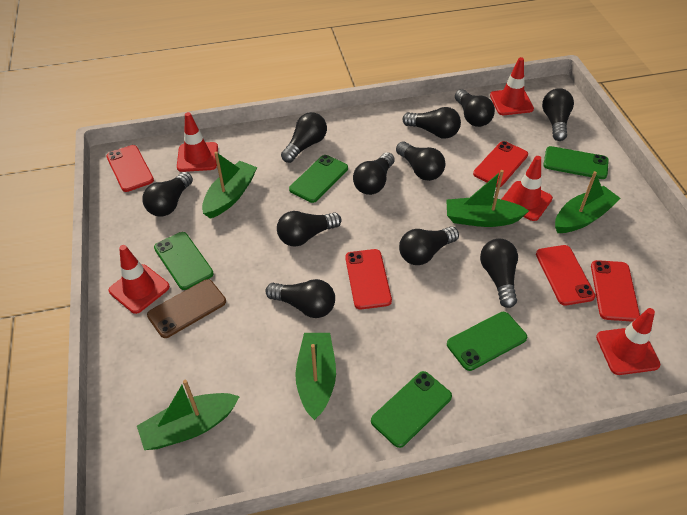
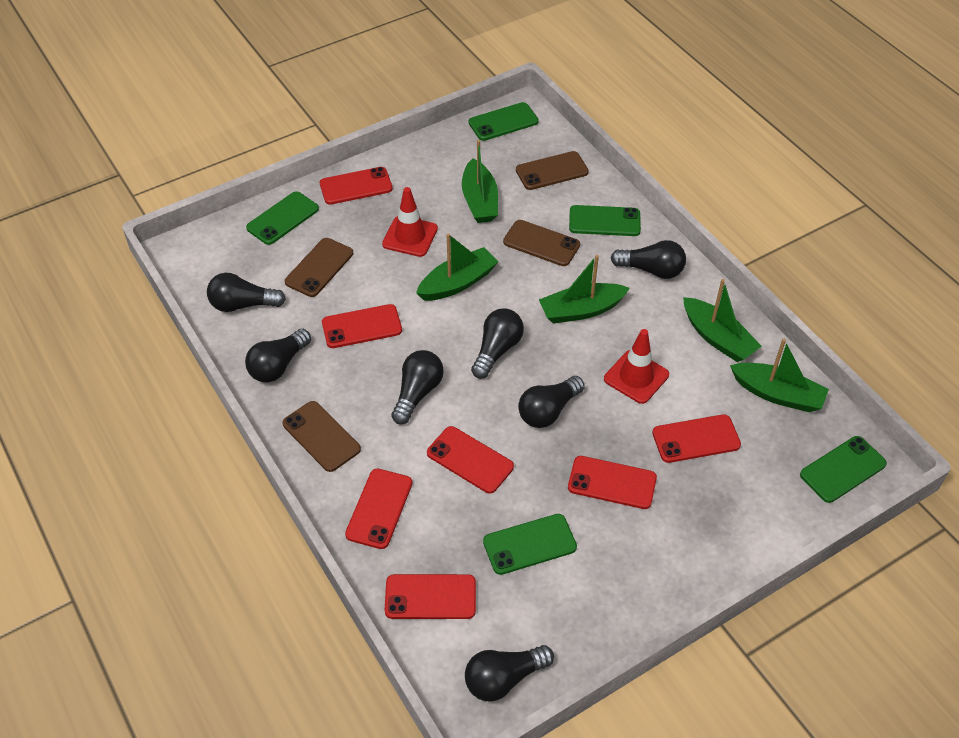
black light bulb: 11 -> 7
brown phone: 1 -> 4
red phone: 5 -> 7
red traffic cone: 5 -> 2

